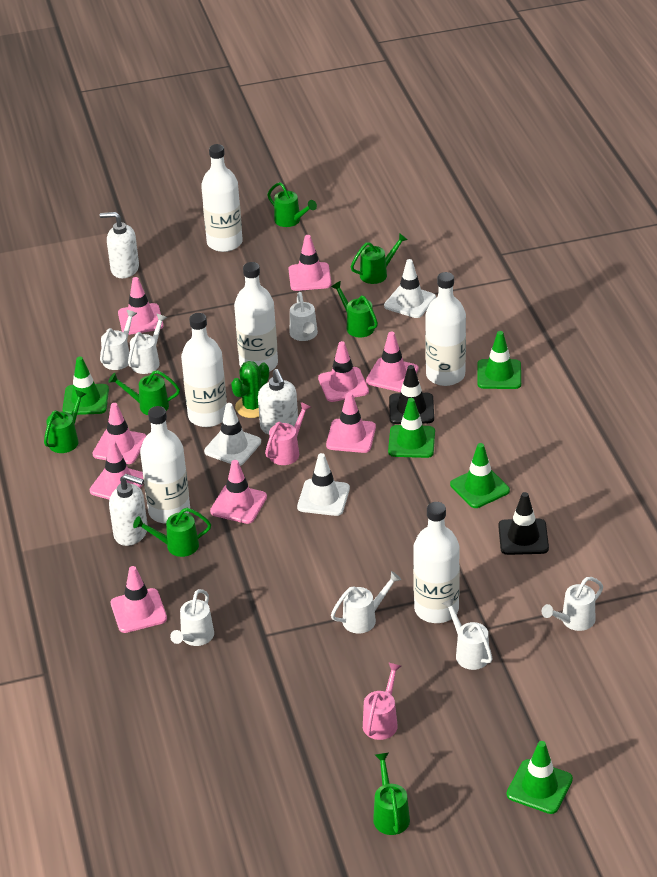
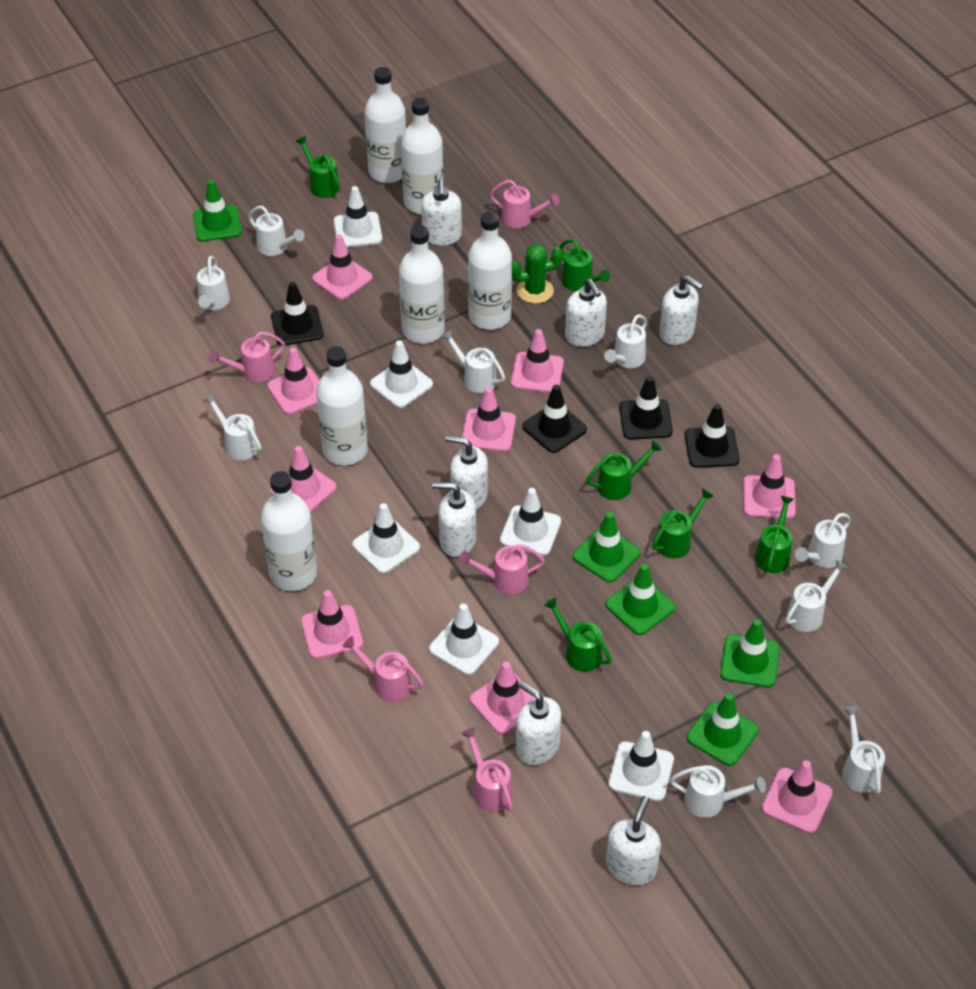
black traffic cone: 2 -> 4
green watering can: 7 -> 6
pink watering can: 2 -> 5
white soap dispenser: 3 -> 7
white traffic cone: 3 -> 6
white watering can: 7 -> 9

